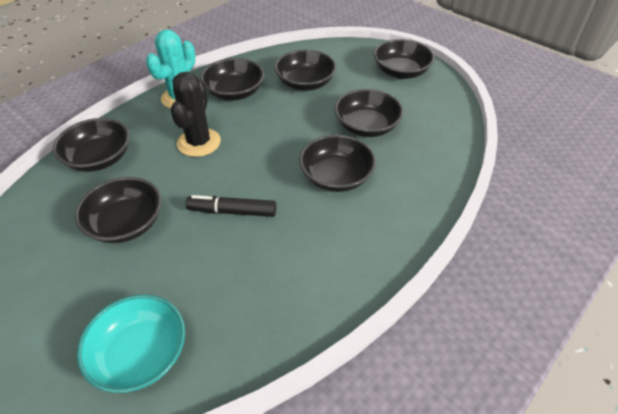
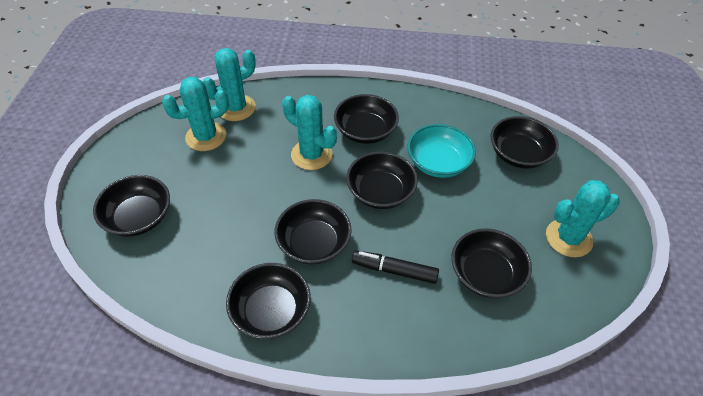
black cactus: 1 -> 0
turquoise cactus: 1 -> 4

